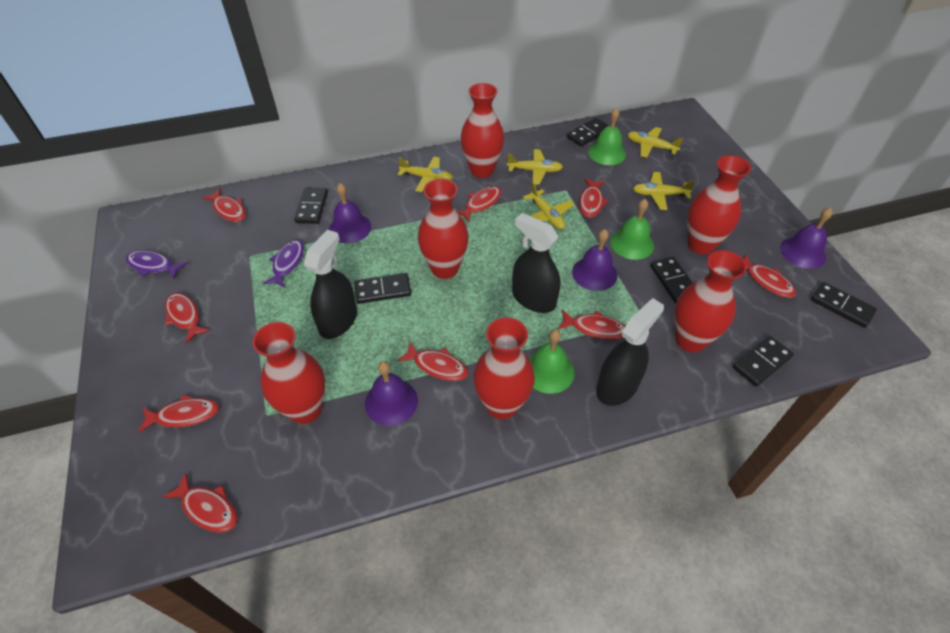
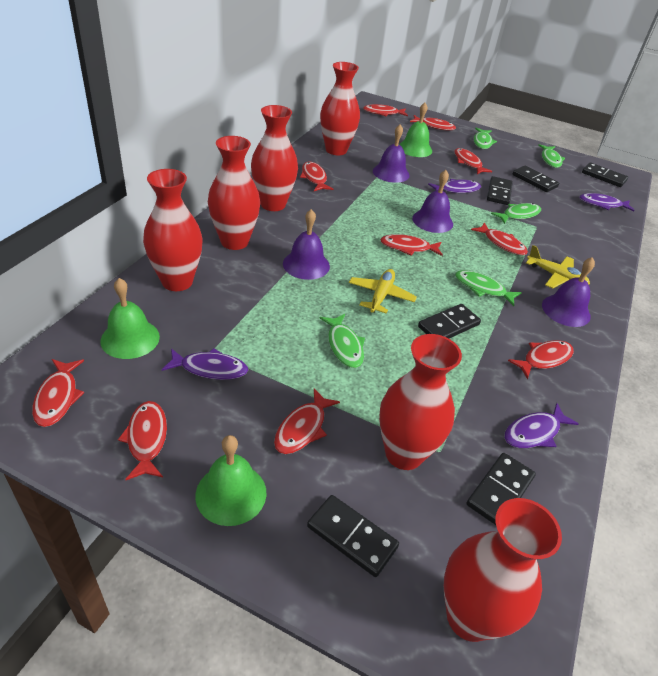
black spray bottle: 3 -> 0
green fish: 0 -> 5
purple fish: 2 -> 4
red fish: 9 -> 10
yellow plane: 5 -> 2

